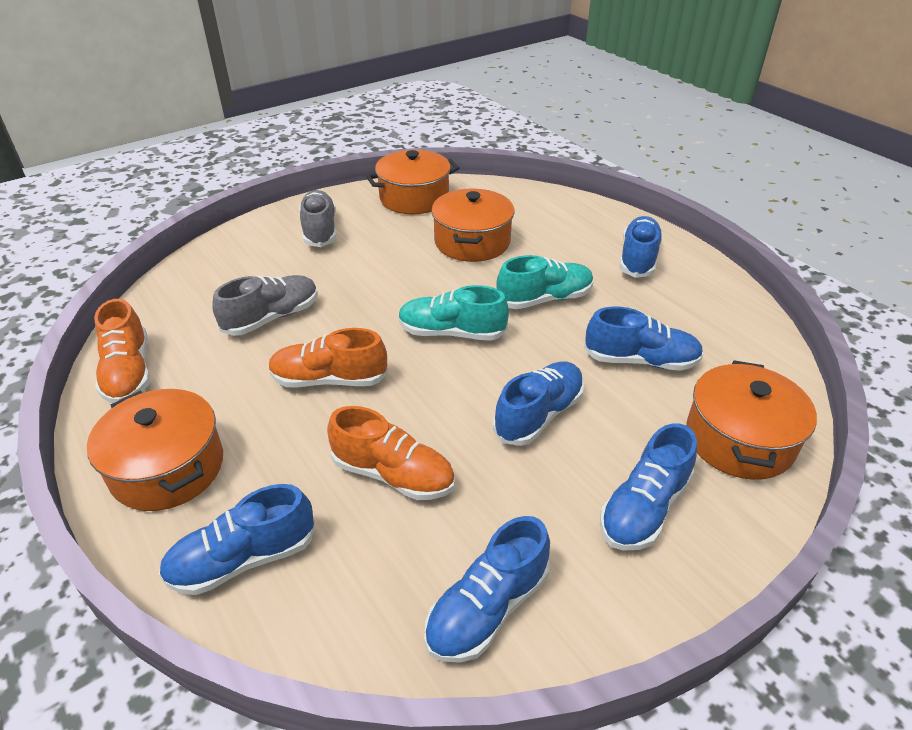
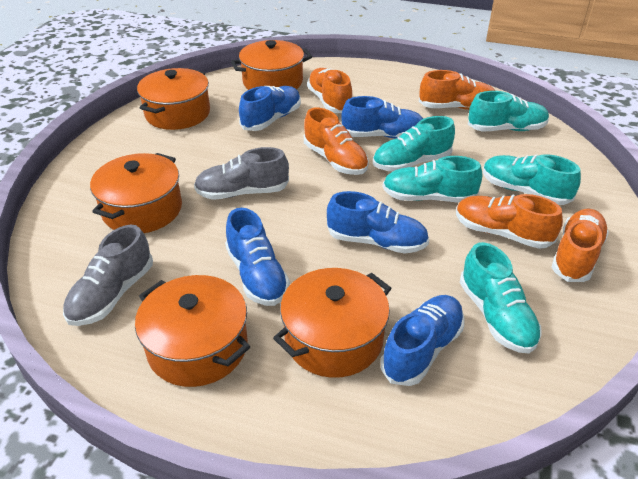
blue shoe: 6 -> 5
orange pot: 4 -> 5
orange shoe: 3 -> 5
turquoise shoe: 2 -> 5

